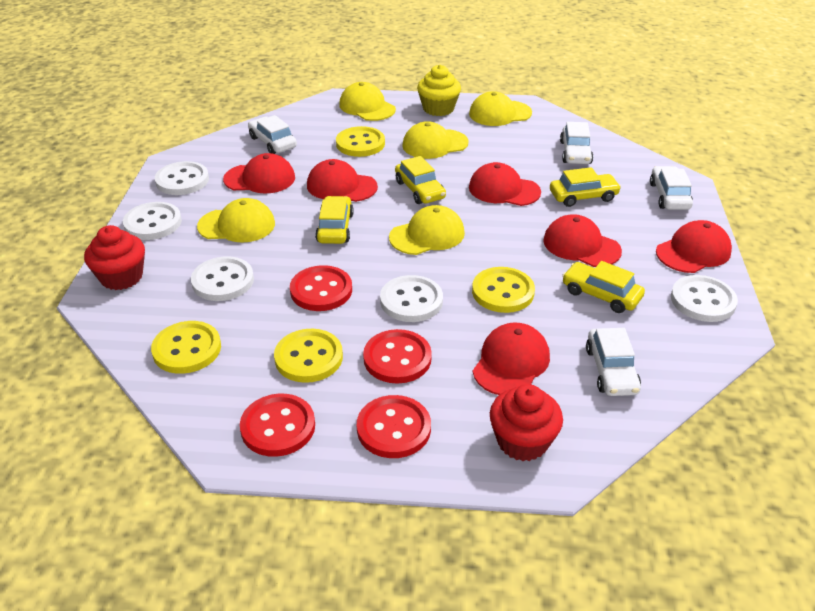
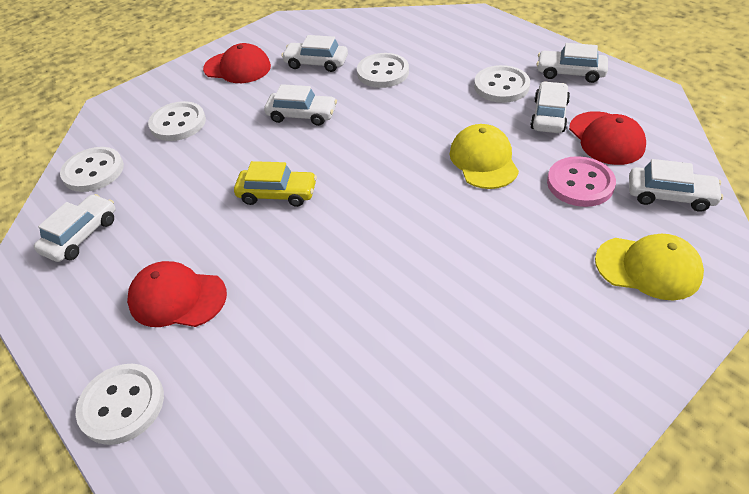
pink button: 0 -> 1
red button: 4 -> 0
red cap: 6 -> 3
red cupcake: 2 -> 0
white car: 4 -> 6
yellow button: 4 -> 0
yellow cap: 5 -> 2
yellow car: 4 -> 1
yellow cupcake: 1 -> 0

